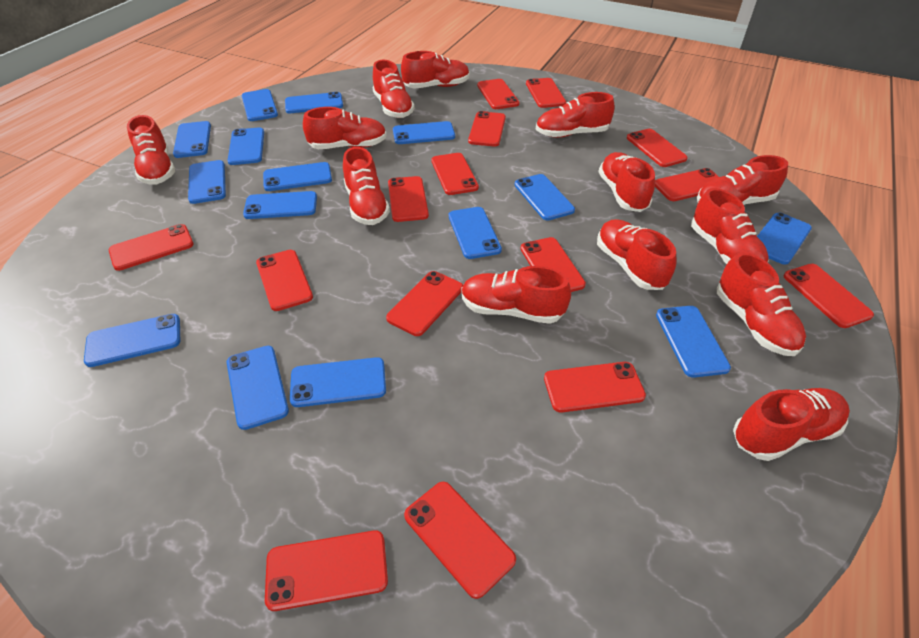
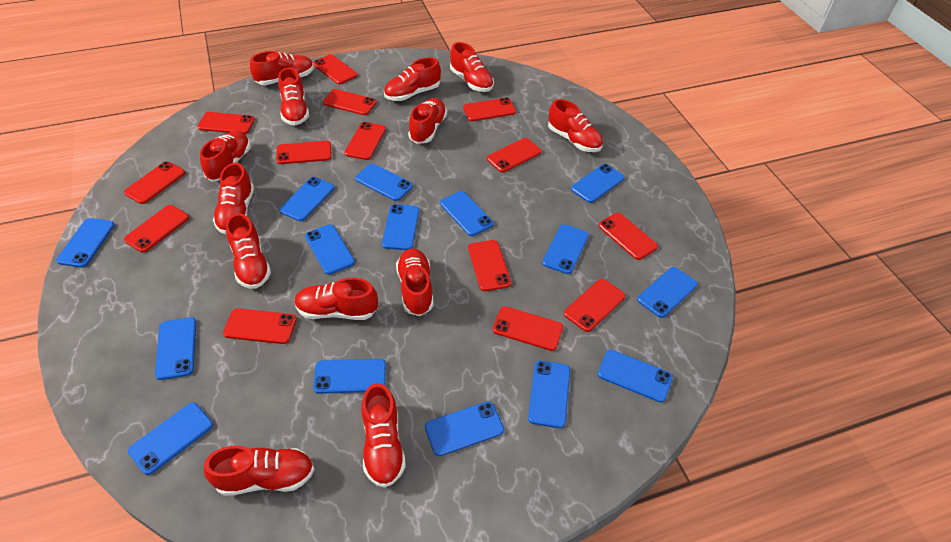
red phone: 15 -> 14

